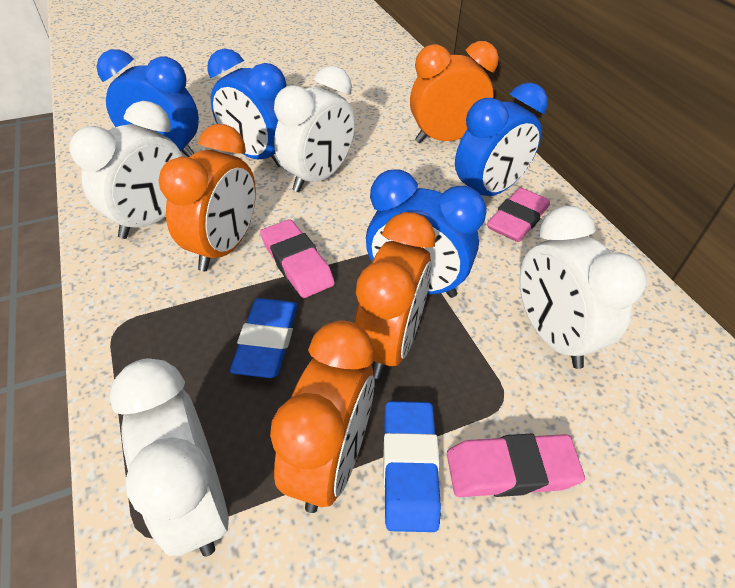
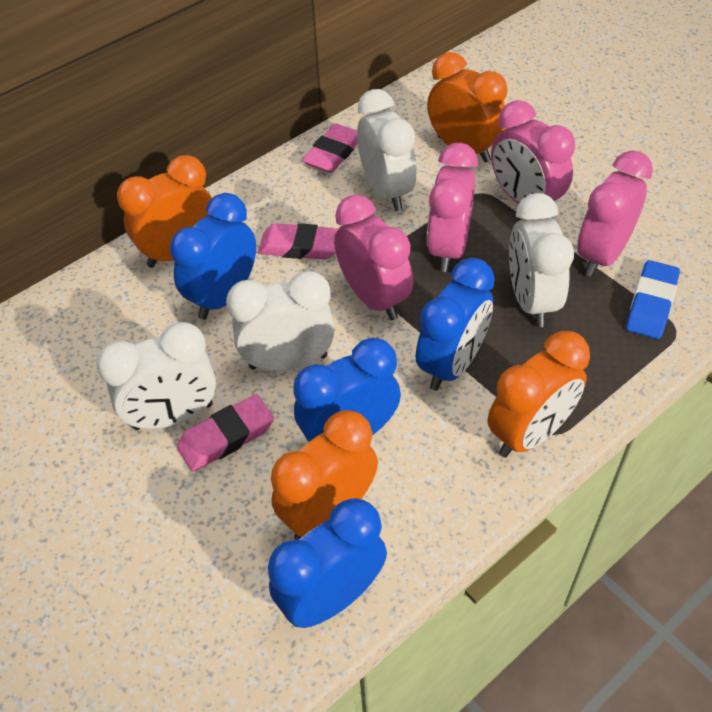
blue eraser: 2 -> 1
pink clock: 0 -> 4

